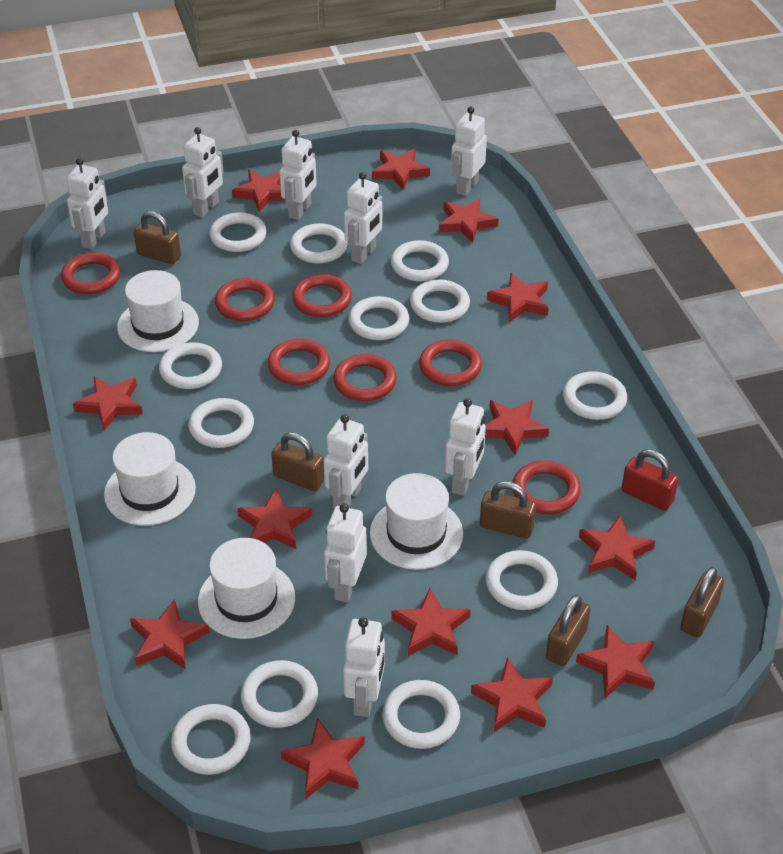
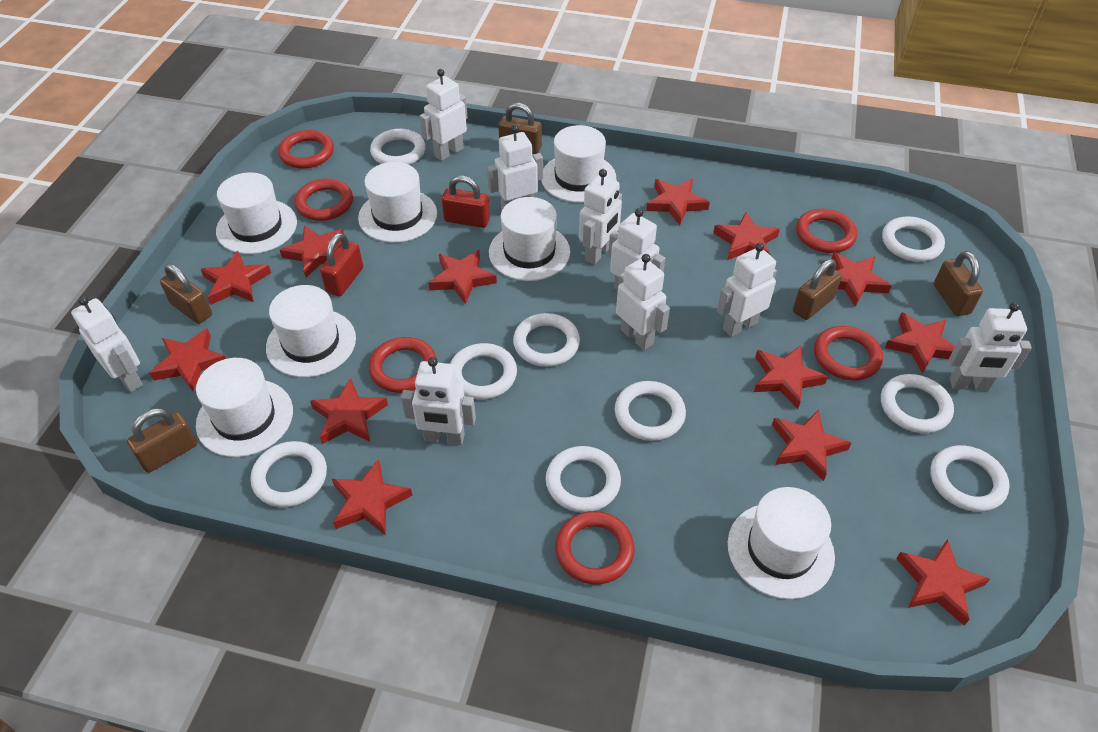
red padlock: 1 -> 2
red ring: 7 -> 6
white hat: 4 -> 7
white ring: 12 -> 9

